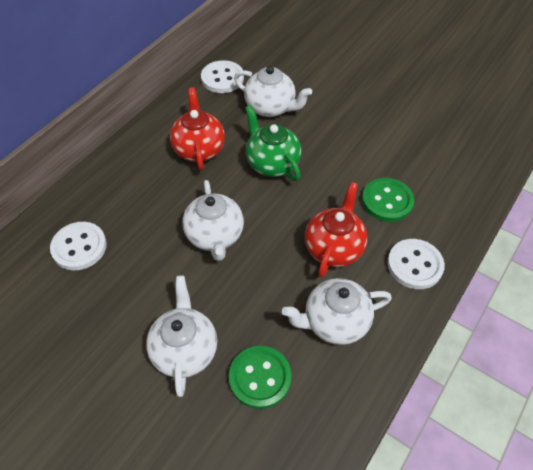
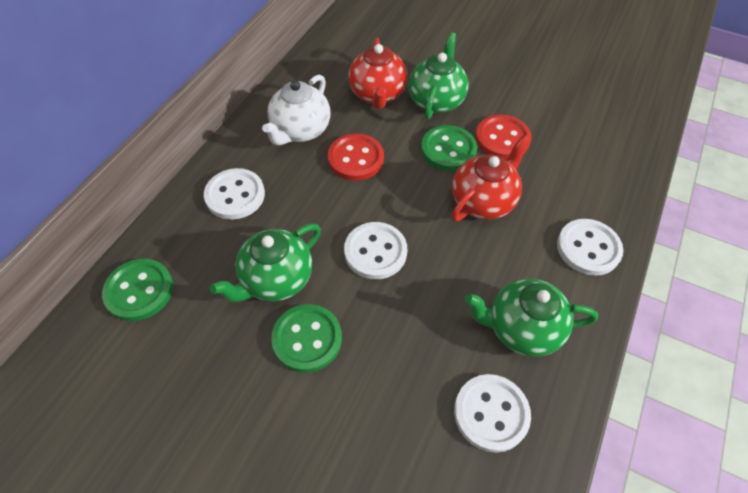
green button: 2 -> 3
green teapot: 1 -> 3
red button: 0 -> 2
white button: 3 -> 4
white teapot: 4 -> 1

